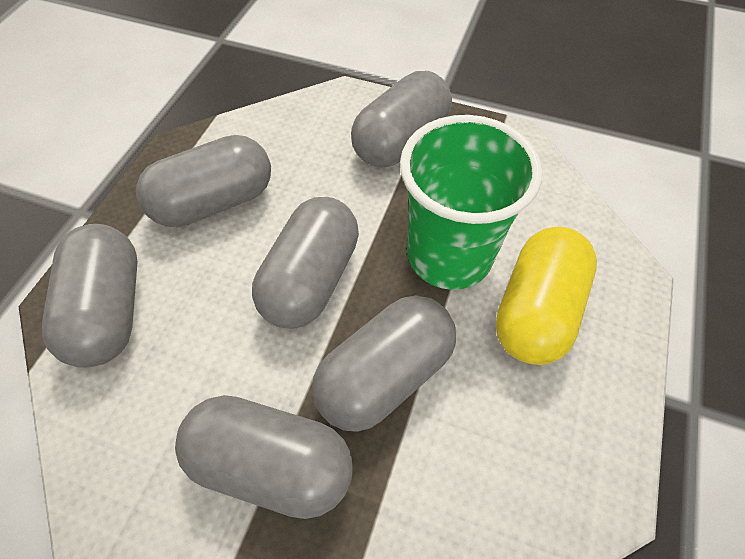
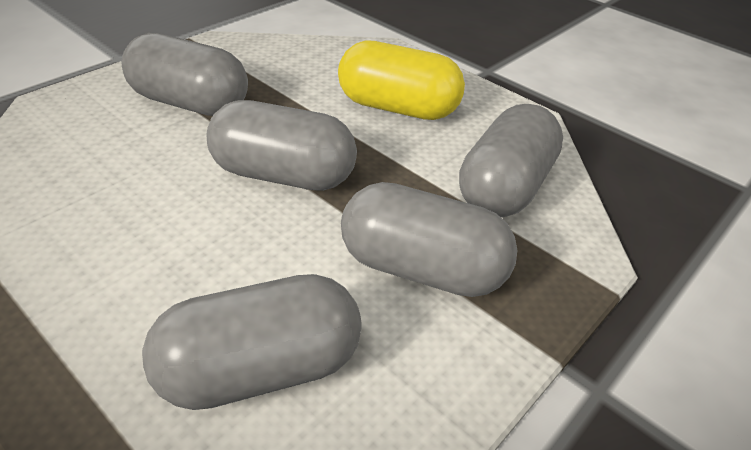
green cup: 1 -> 0
grey capsule: 6 -> 5

